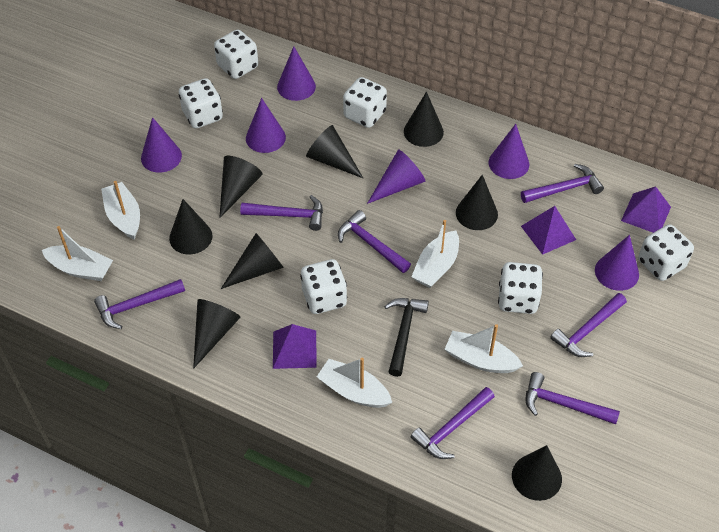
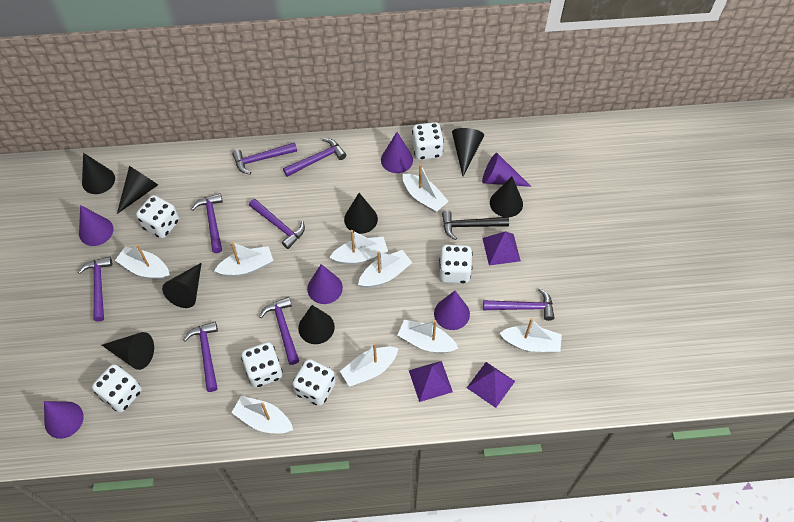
purple hammer: 7 -> 8
white boat: 5 -> 9

